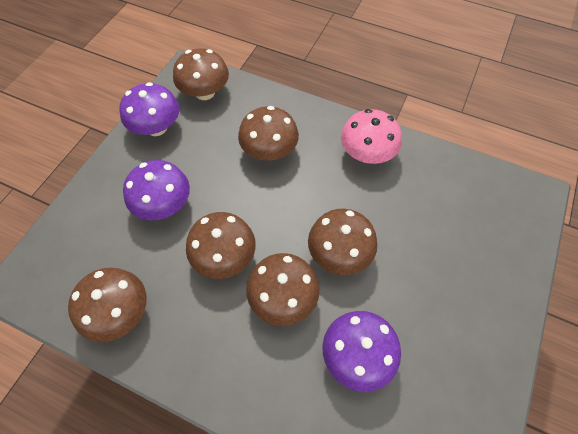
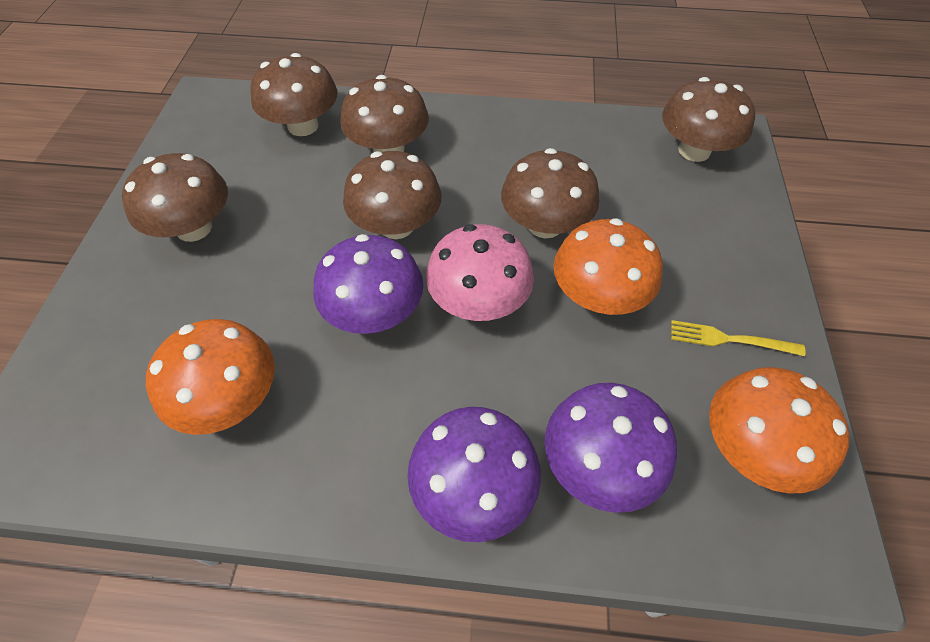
orange mushroom: 0 -> 3
yellow fork: 0 -> 1

